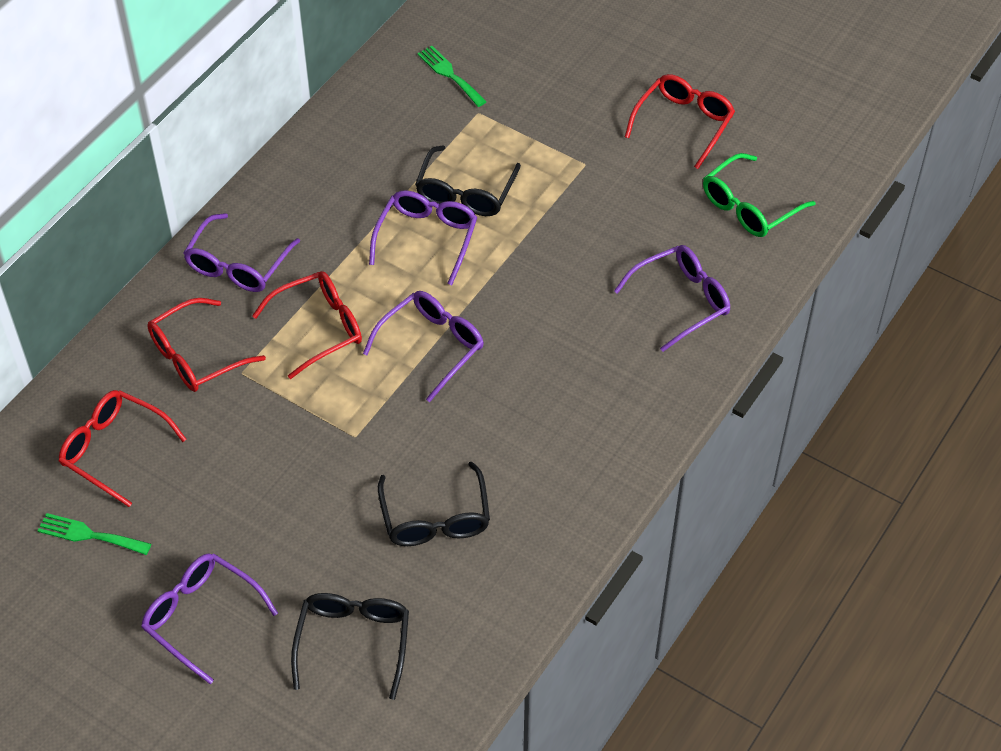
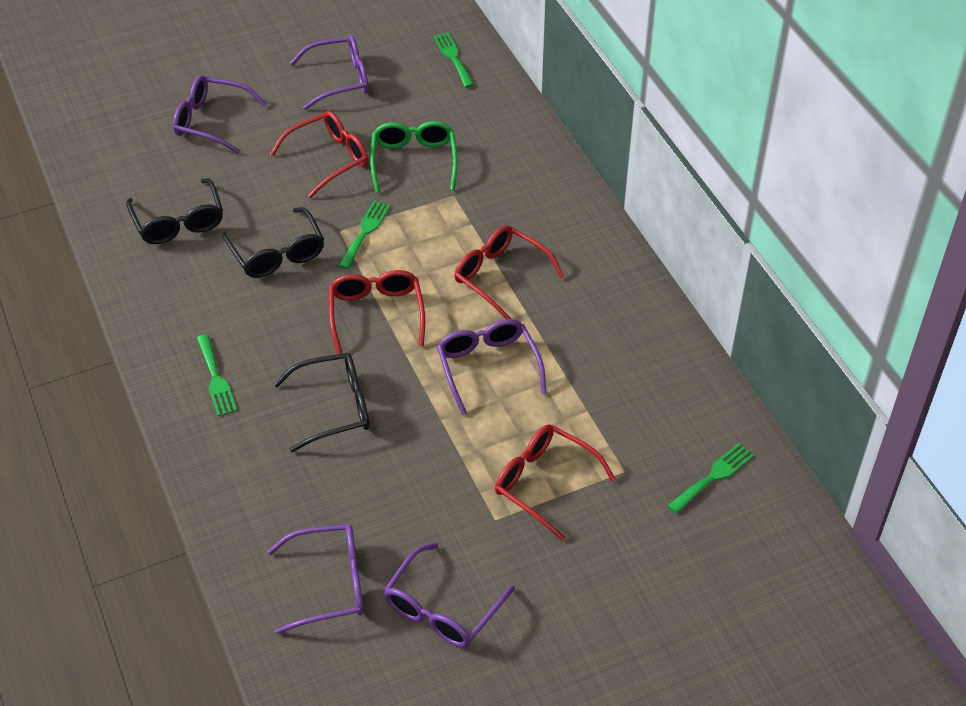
green fork: 2 -> 4

